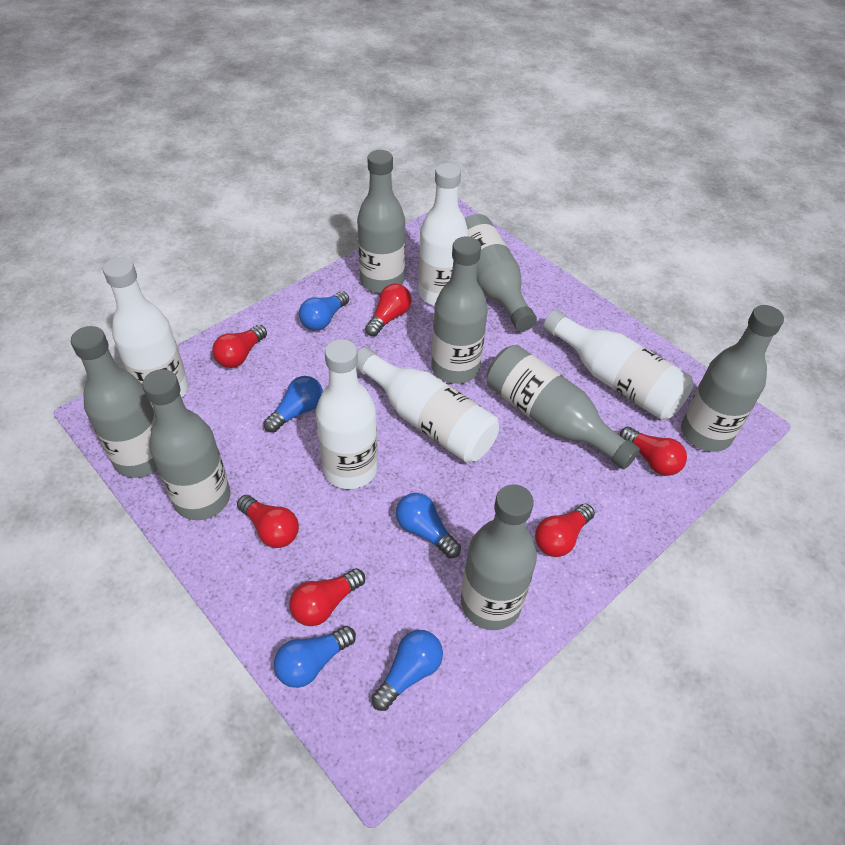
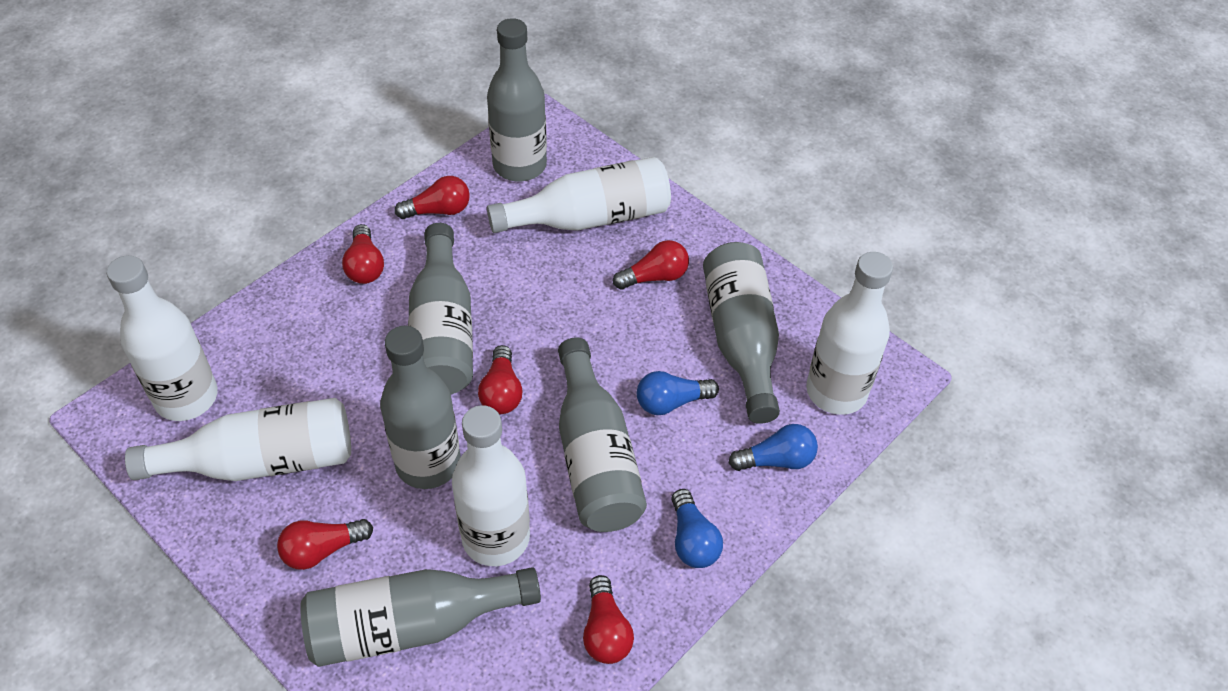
blue light bulb: 5 -> 3
grey bottle: 8 -> 6

